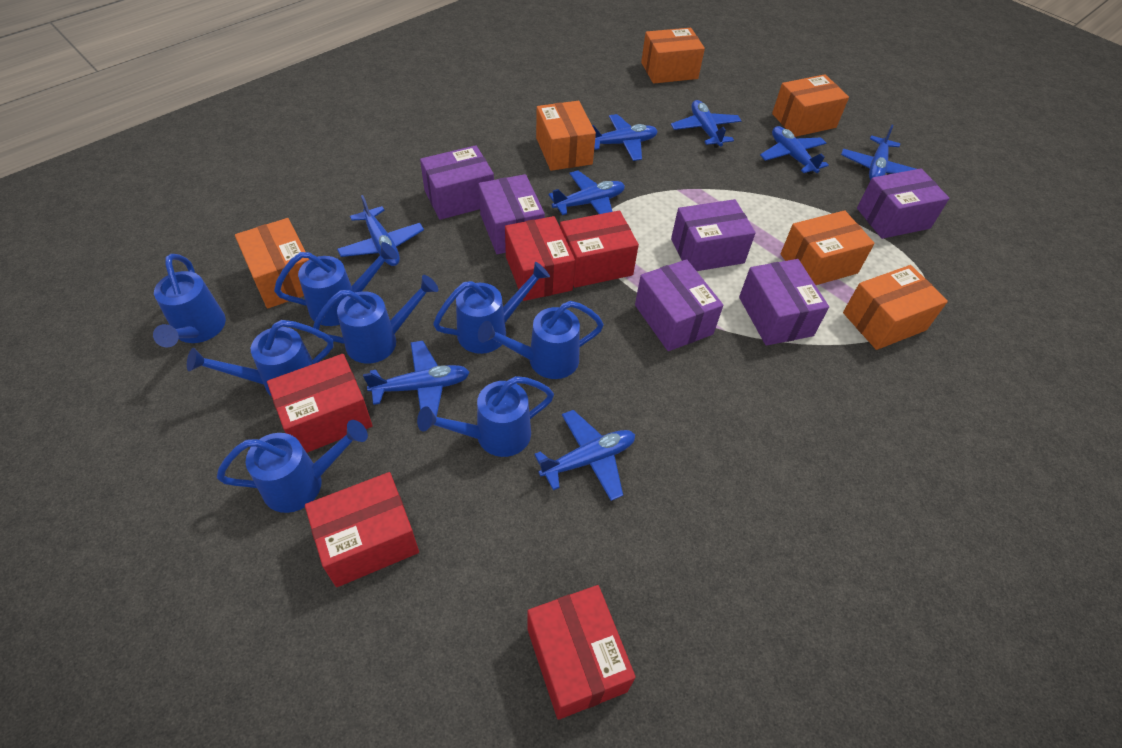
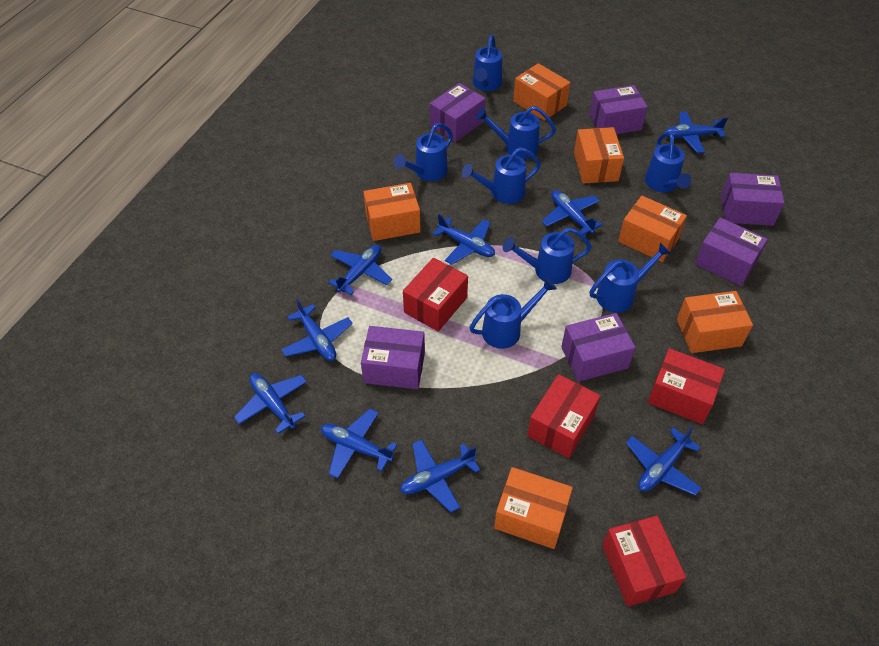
blue plane: 8 -> 9
red box: 5 -> 4

